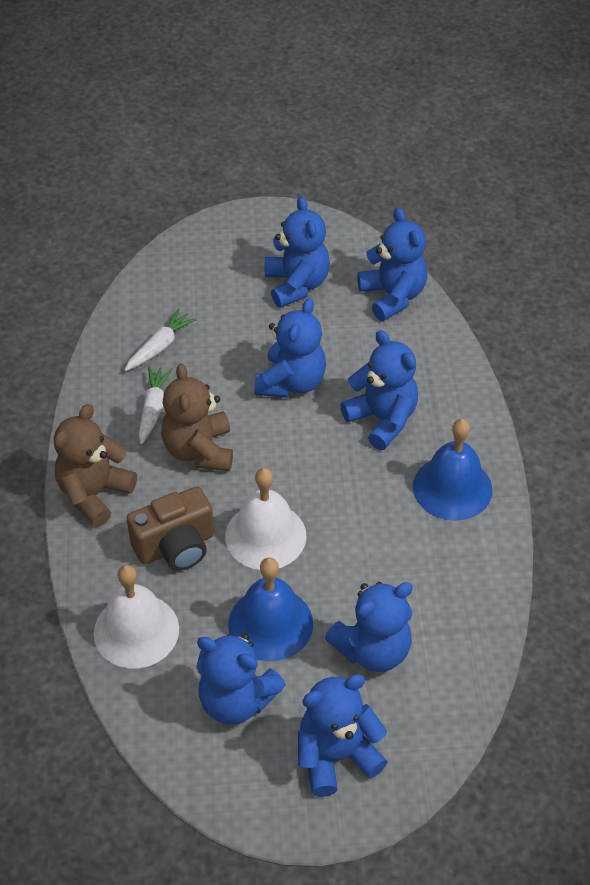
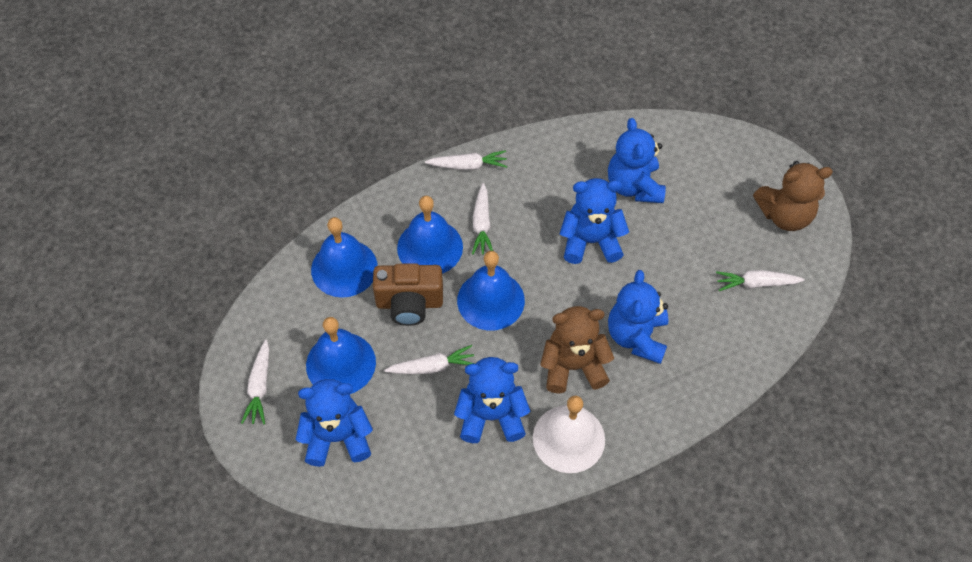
blue bell: 2 -> 4
blue teddy bear: 7 -> 5
white bell: 2 -> 1
white carrot: 2 -> 5

